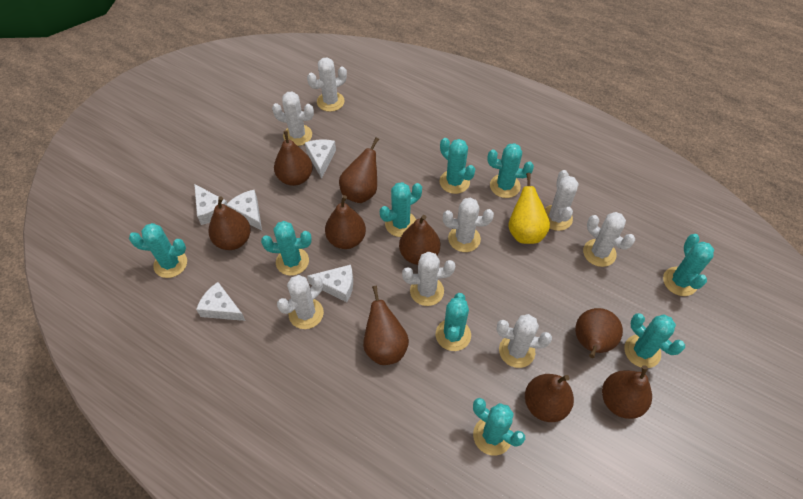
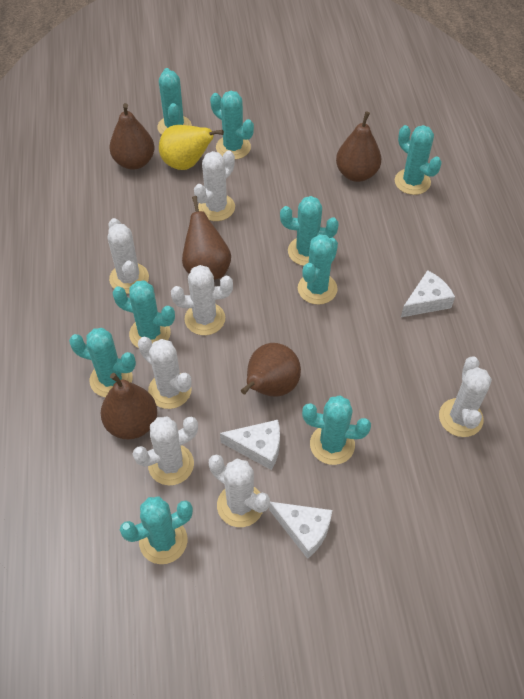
brown pear: 9 -> 5
white cactus: 8 -> 7
white cheese: 5 -> 3

